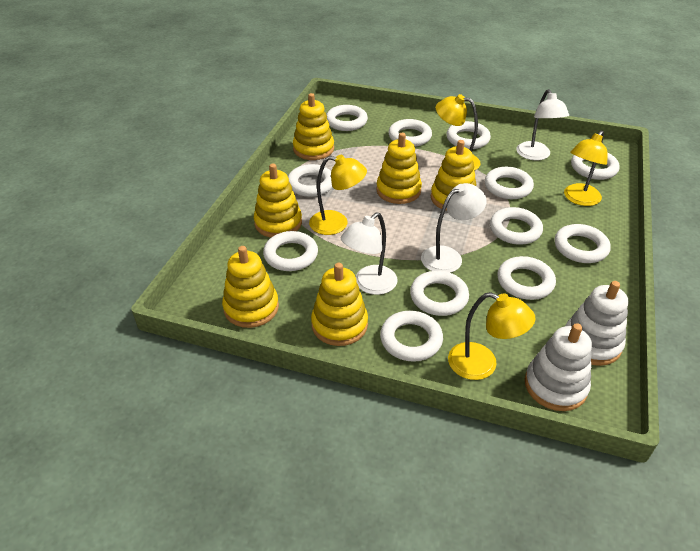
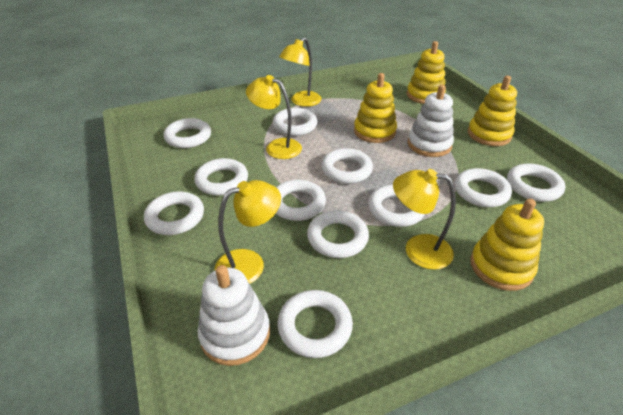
white lamp: 3 -> 0
white ring: 12 -> 11
yellow stacking toy: 6 -> 4

